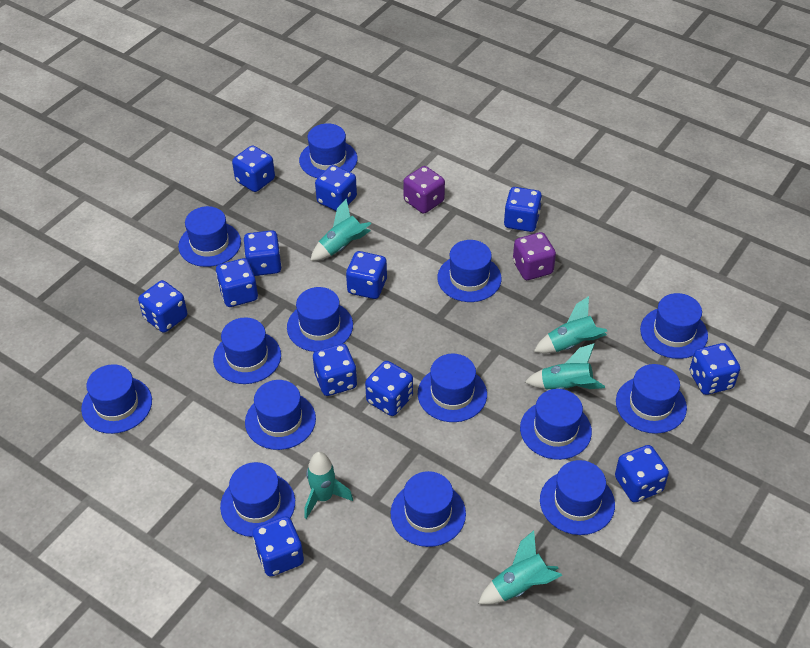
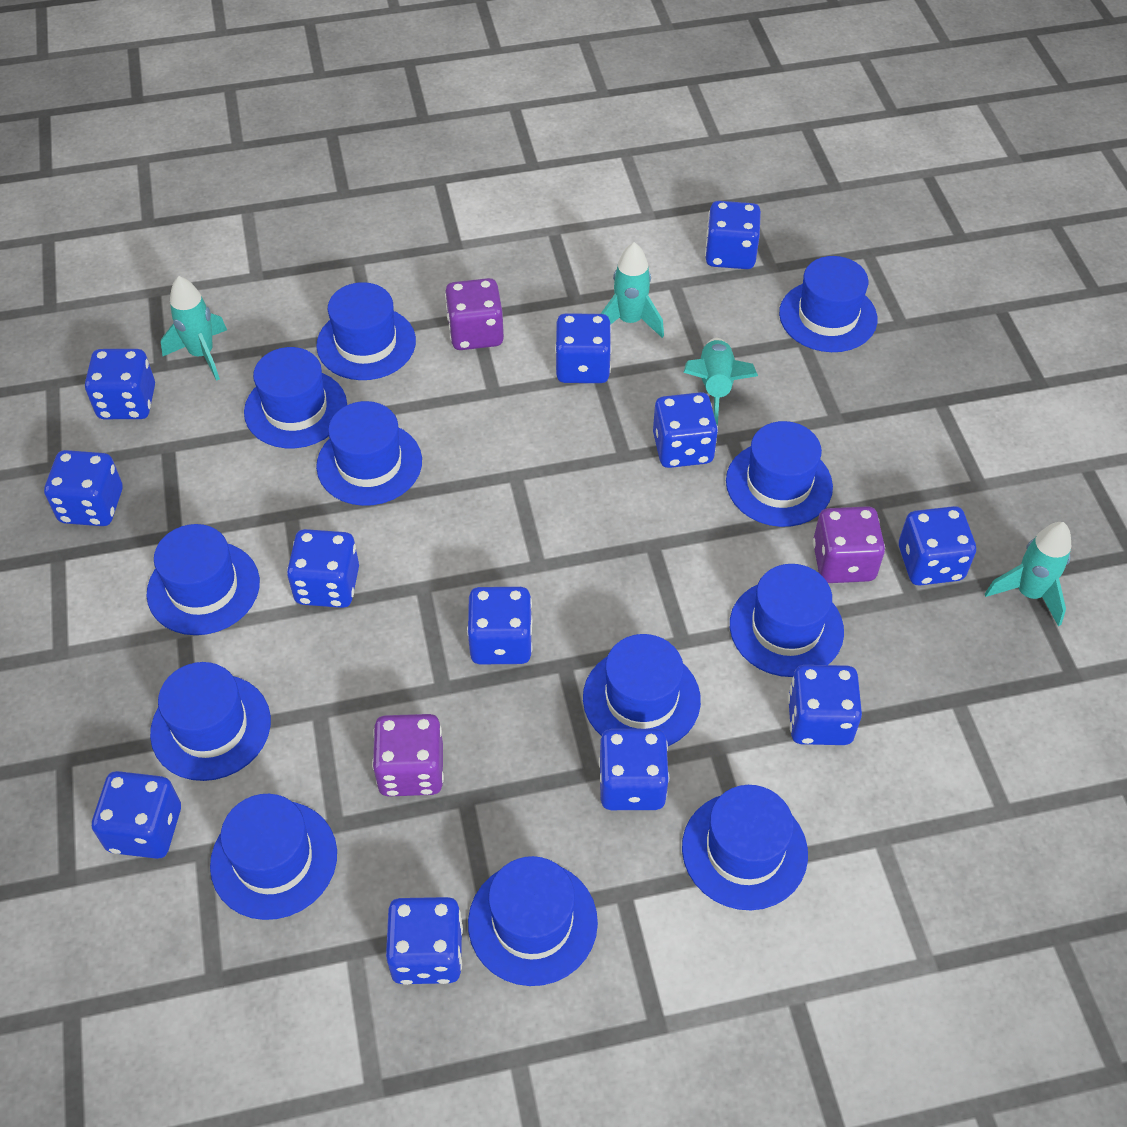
blue hat: 14 -> 12
purple dice: 2 -> 3
turquoise rocket: 5 -> 4

